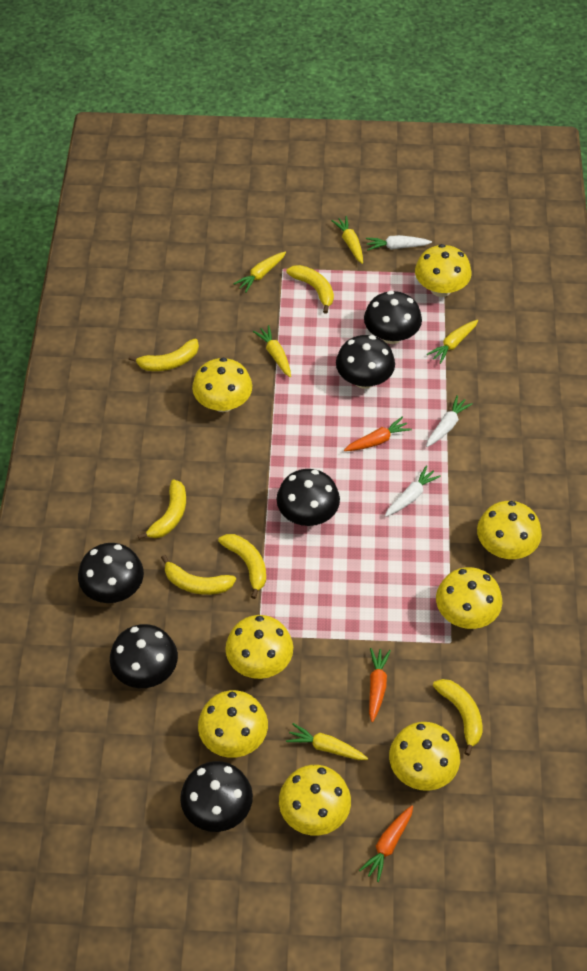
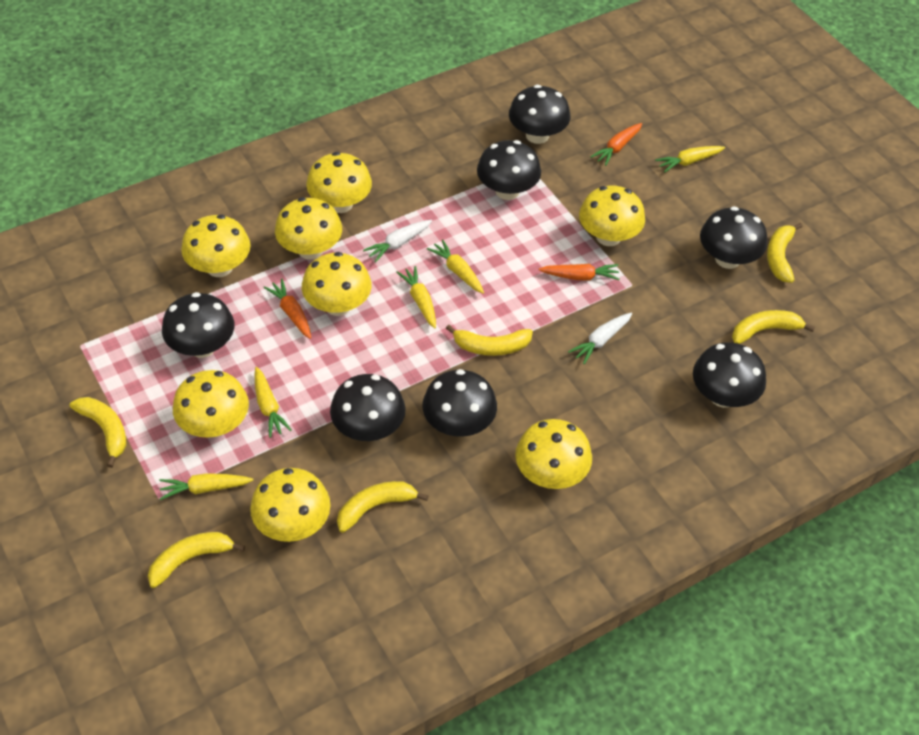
black mushroom: 6 -> 7
white carrot: 3 -> 2

